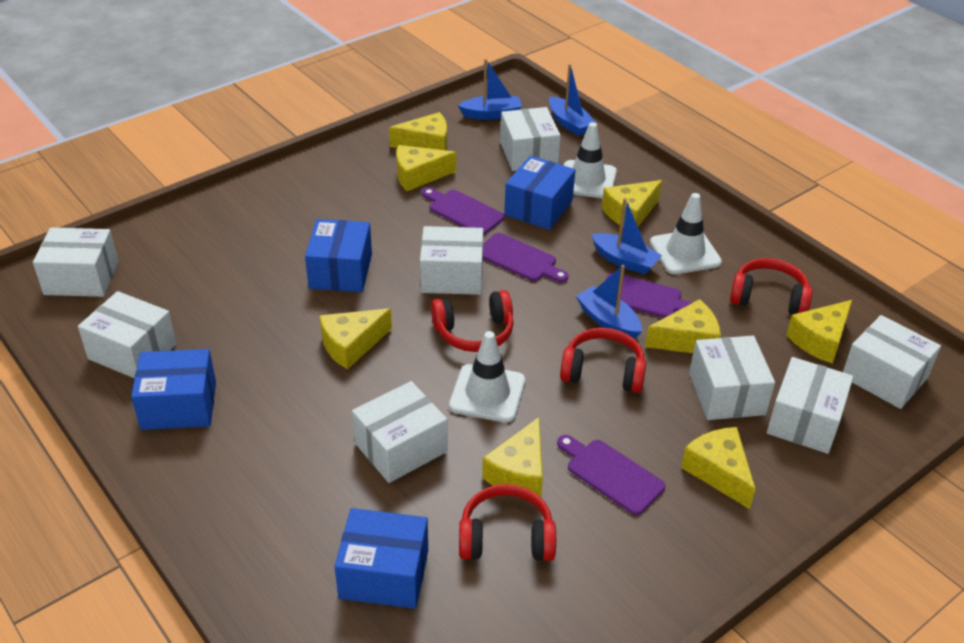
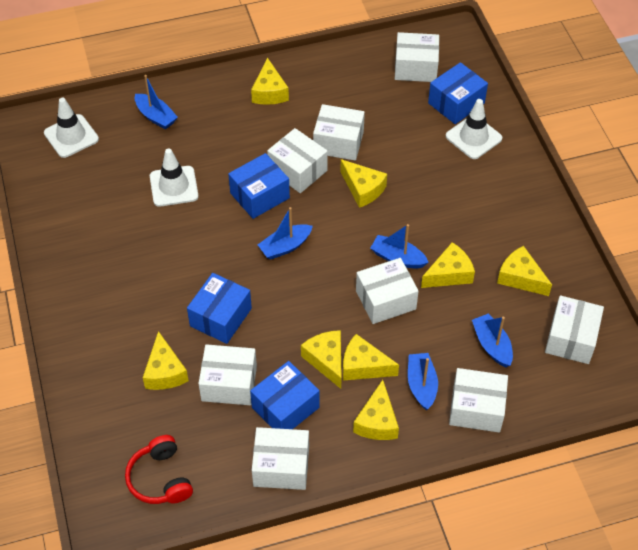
blue boat: 4 -> 5
purple cutting board: 4 -> 0
red headphones: 4 -> 1

